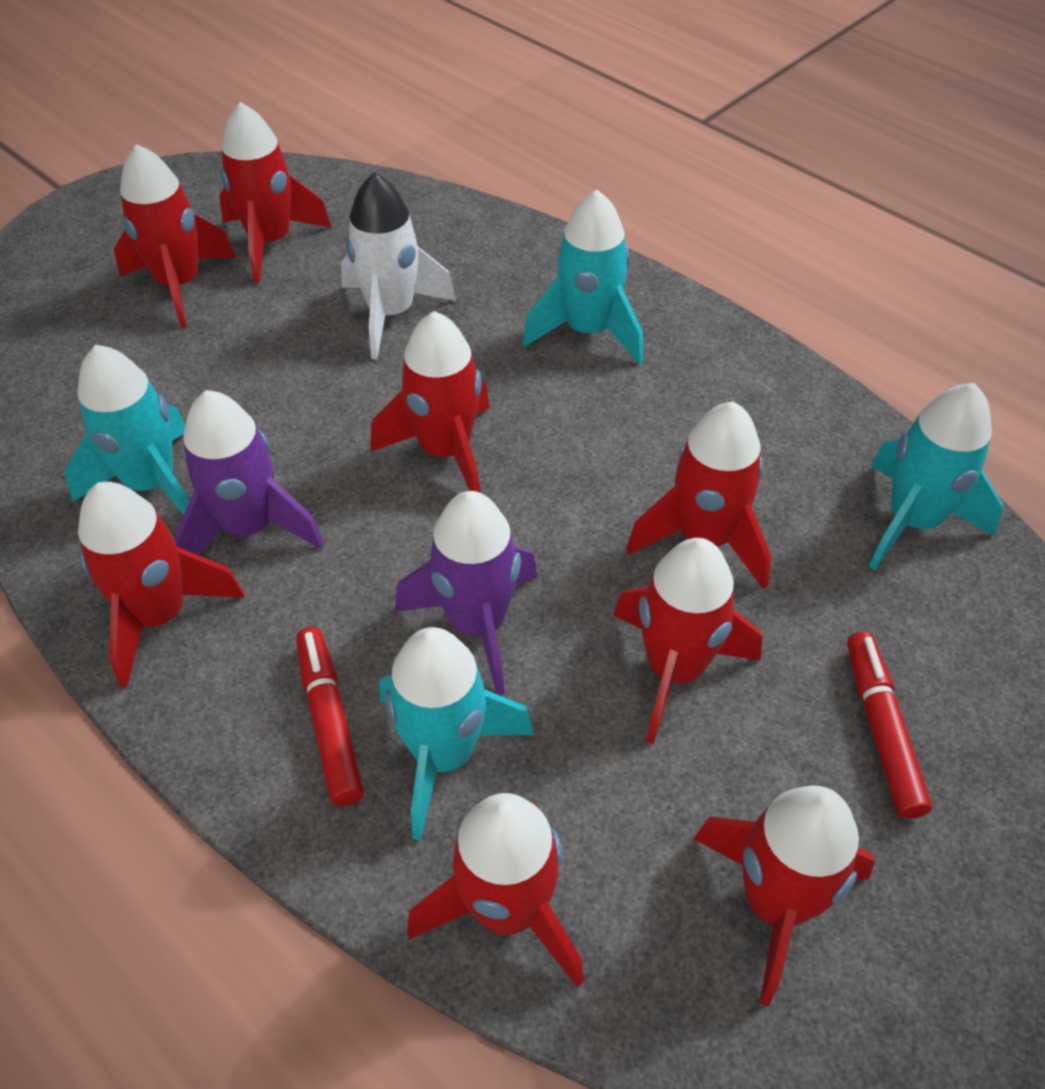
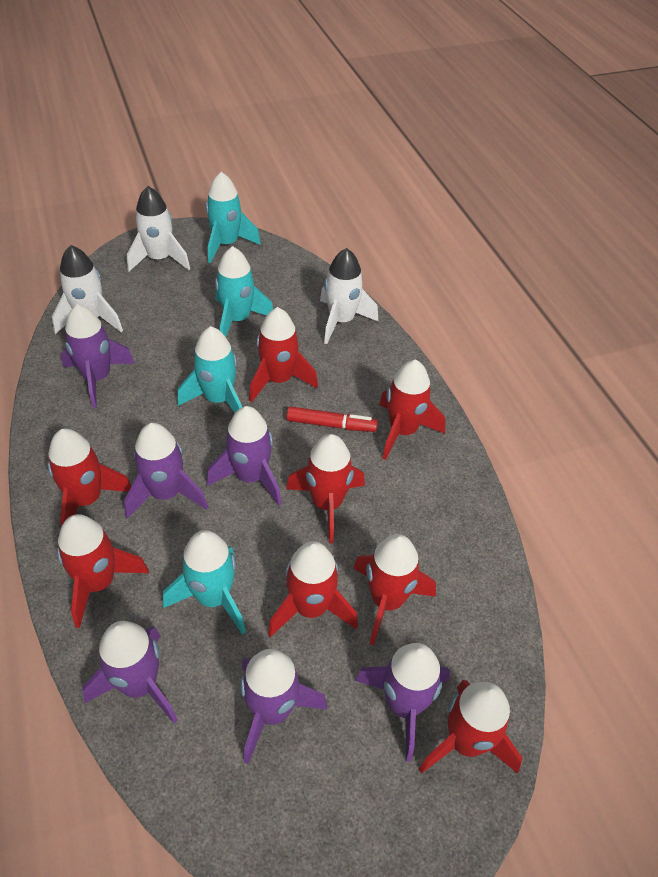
purple rocket: 2 -> 6
red marker: 2 -> 1
white rocket: 1 -> 3

